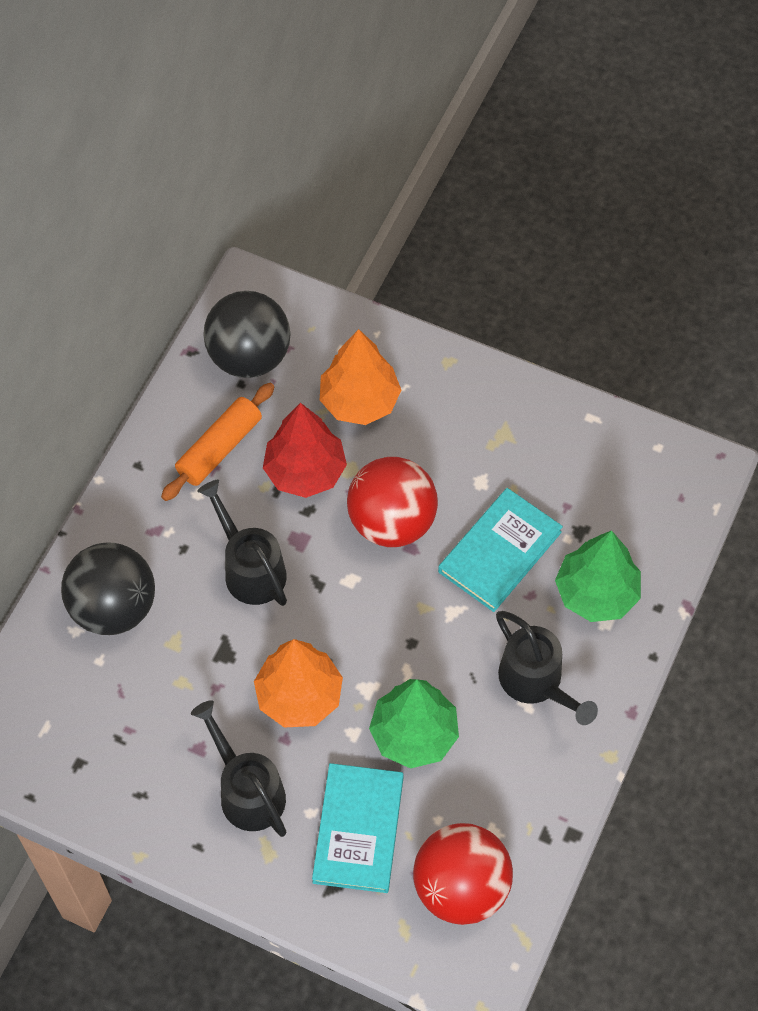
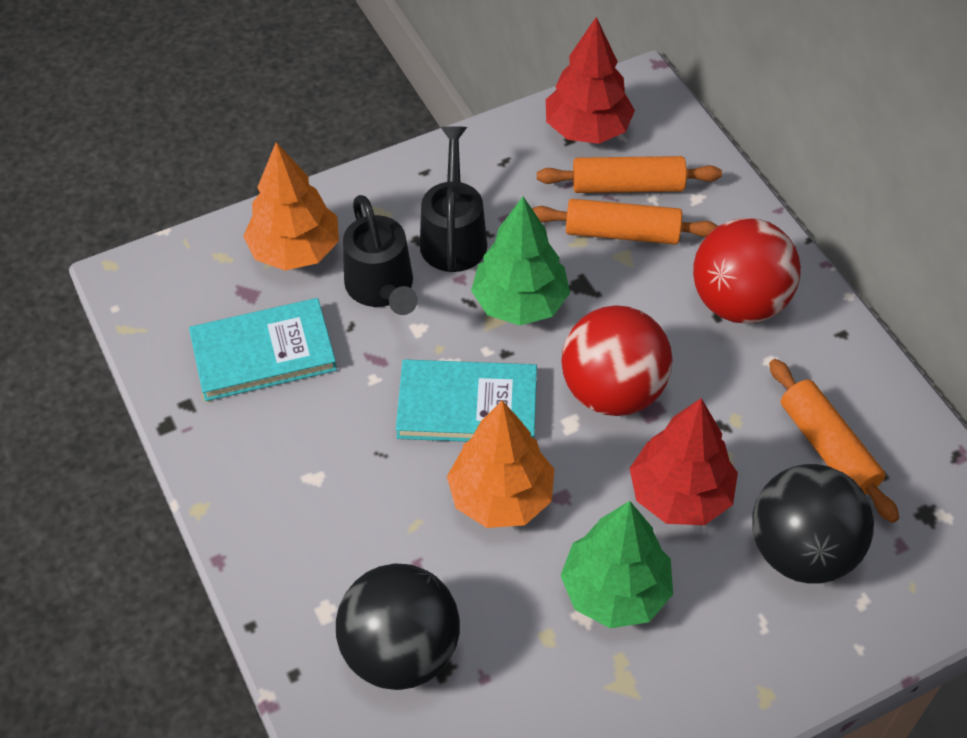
black watering can: 3 -> 2
orange rolling pin: 1 -> 3
red tree: 1 -> 2

